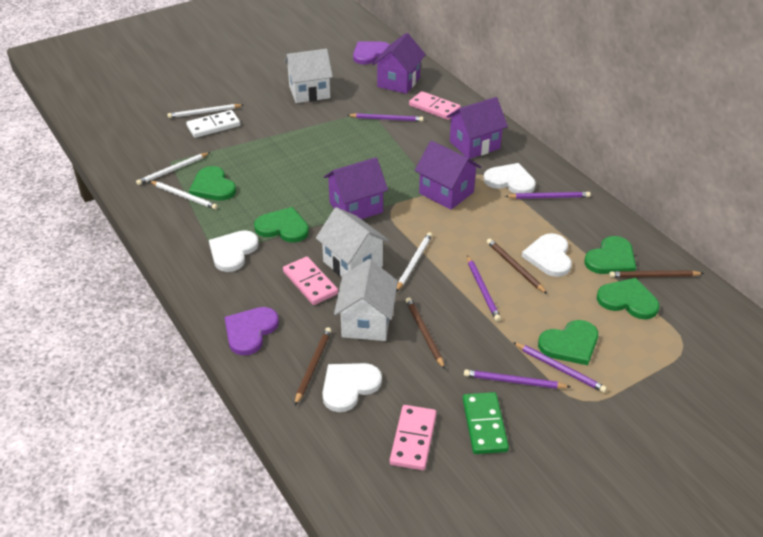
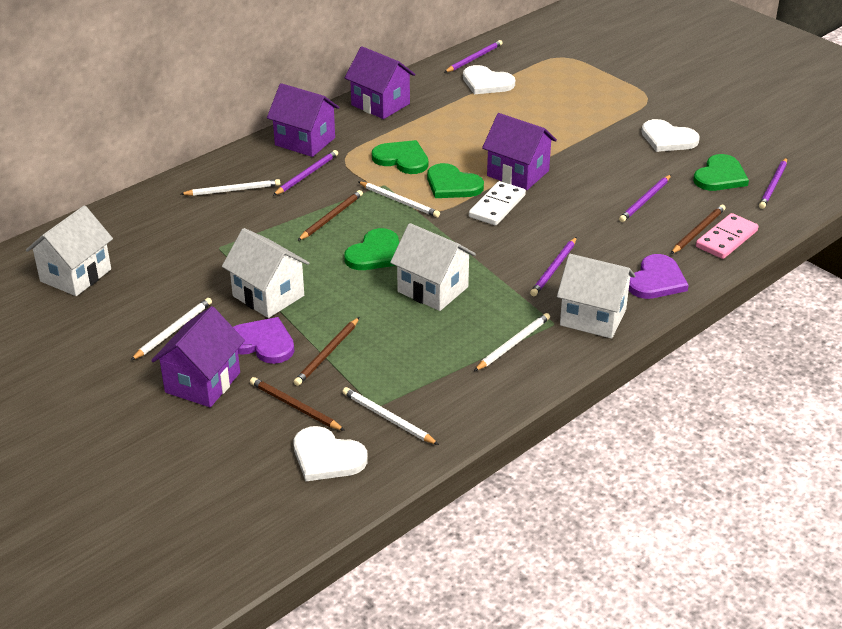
green domino: 1 -> 0
green heart: 5 -> 4
pink domino: 3 -> 1
white heart: 4 -> 3
white house: 3 -> 4
white pencil: 4 -> 5

